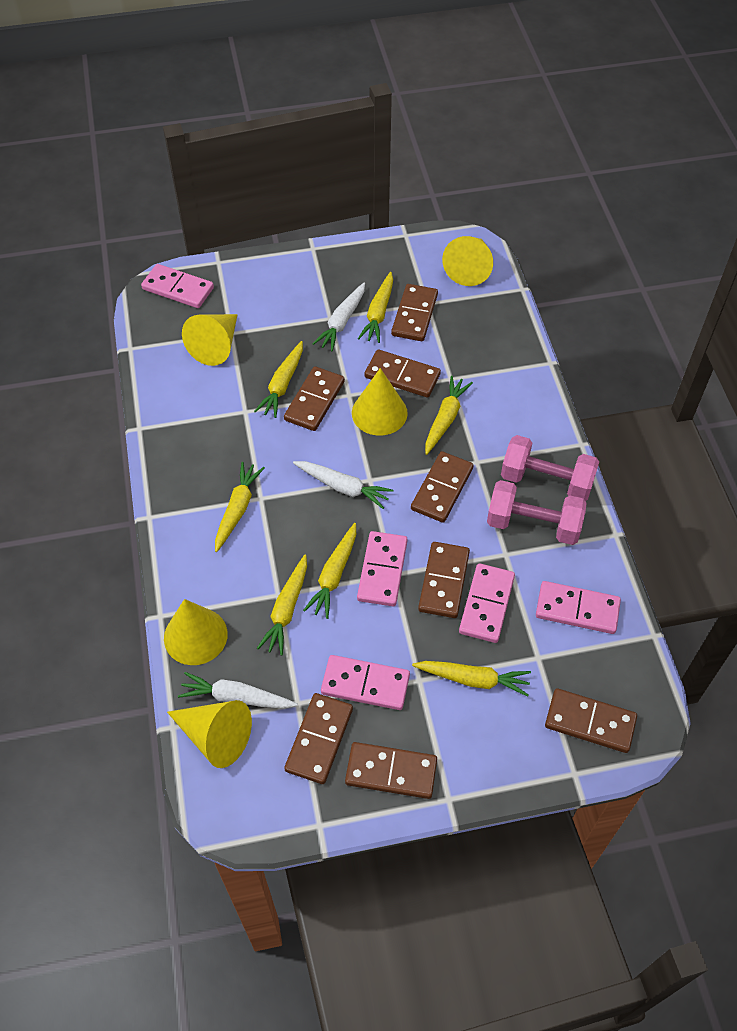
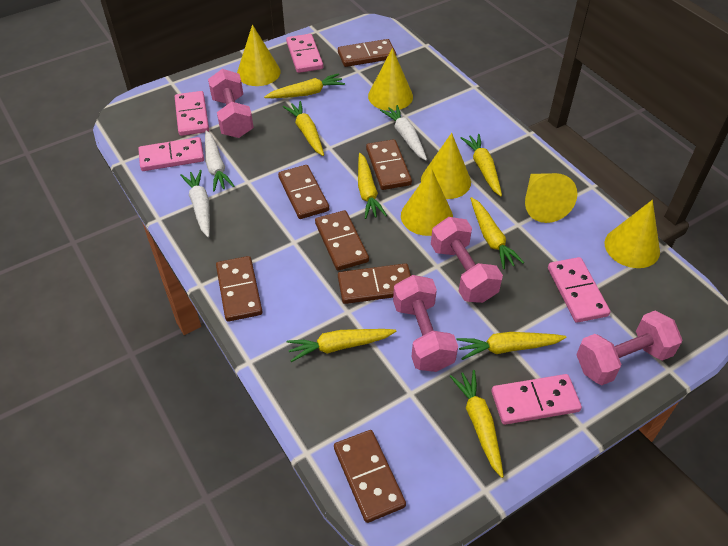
brown domino: 8 -> 7
pink dumbbell: 2 -> 4
yellow carrot: 7 -> 8
yellow cone: 5 -> 6

